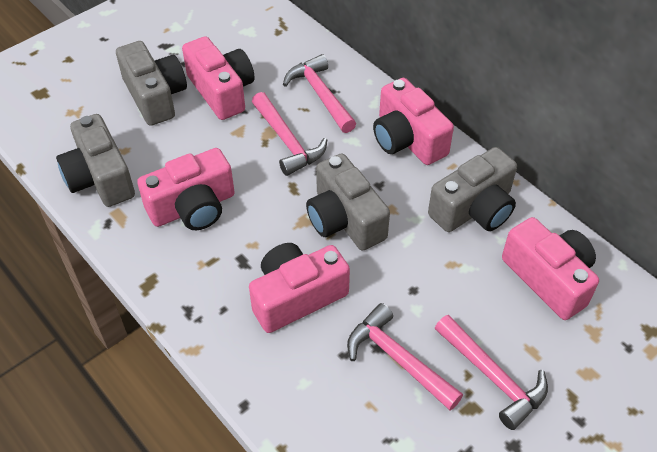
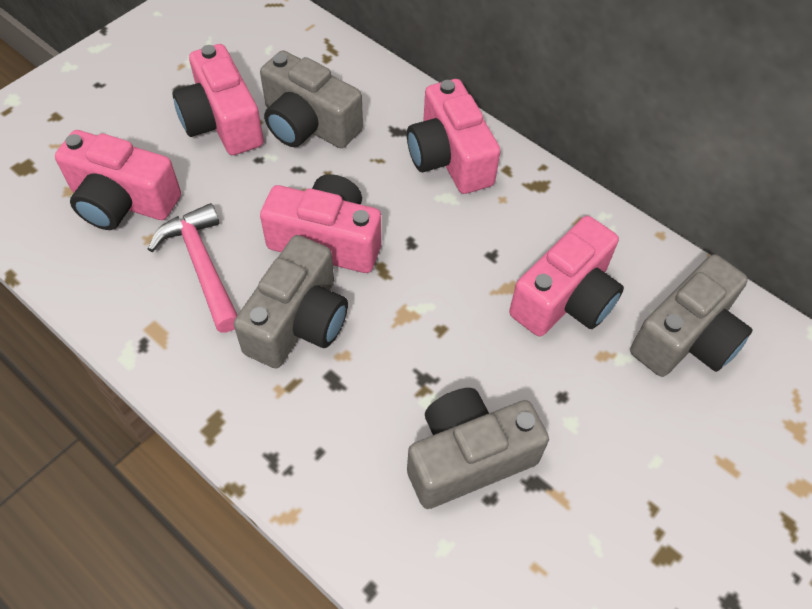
pink hammer: 4 -> 1

